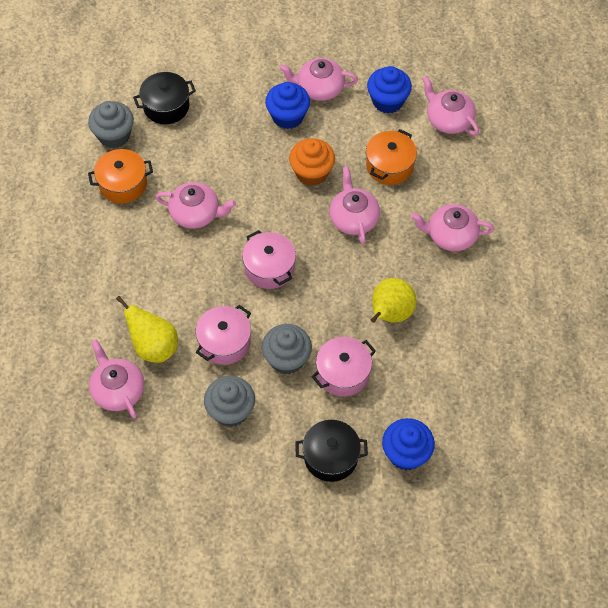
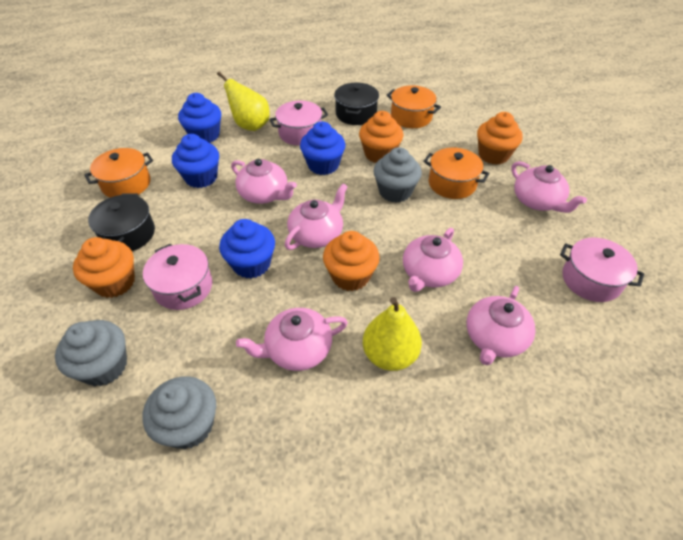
blue cupcake: 3 -> 4
orange cupcake: 1 -> 4
orange pot: 2 -> 3

